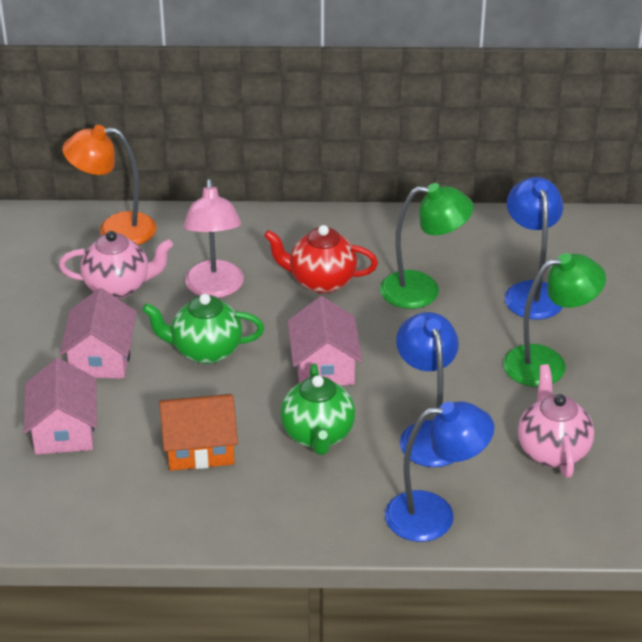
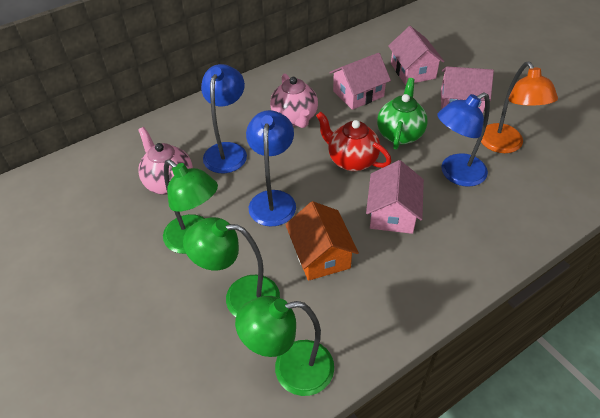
green lamp: 2 -> 3
green teapot: 2 -> 1
pink house: 3 -> 4
pink lamp: 1 -> 0

